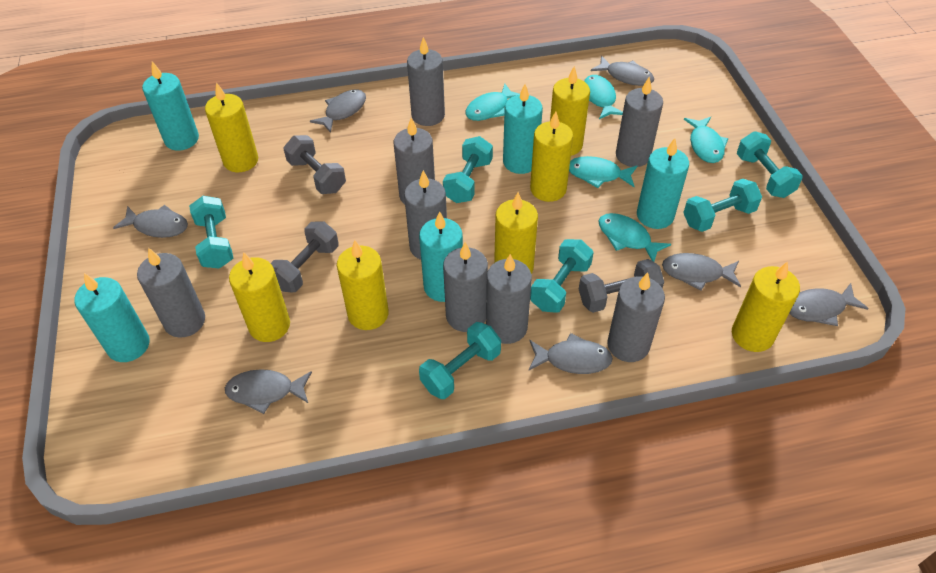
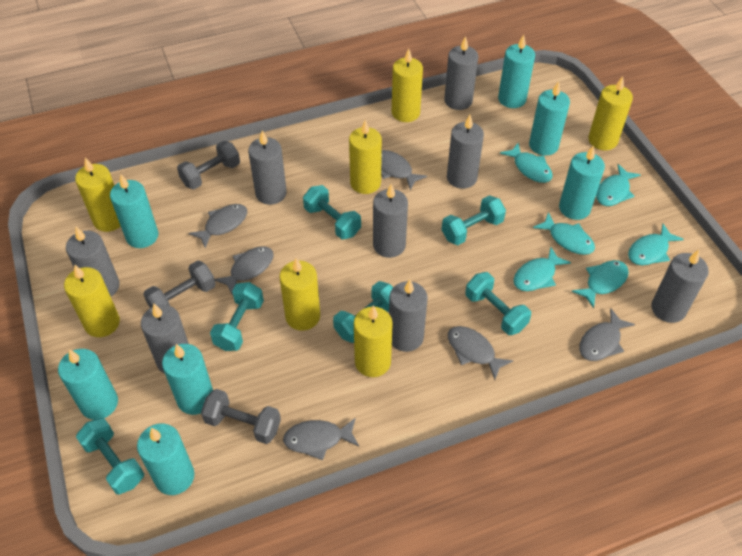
grey fish: 7 -> 6
turquoise candle: 5 -> 7
turquoise fish: 5 -> 6

